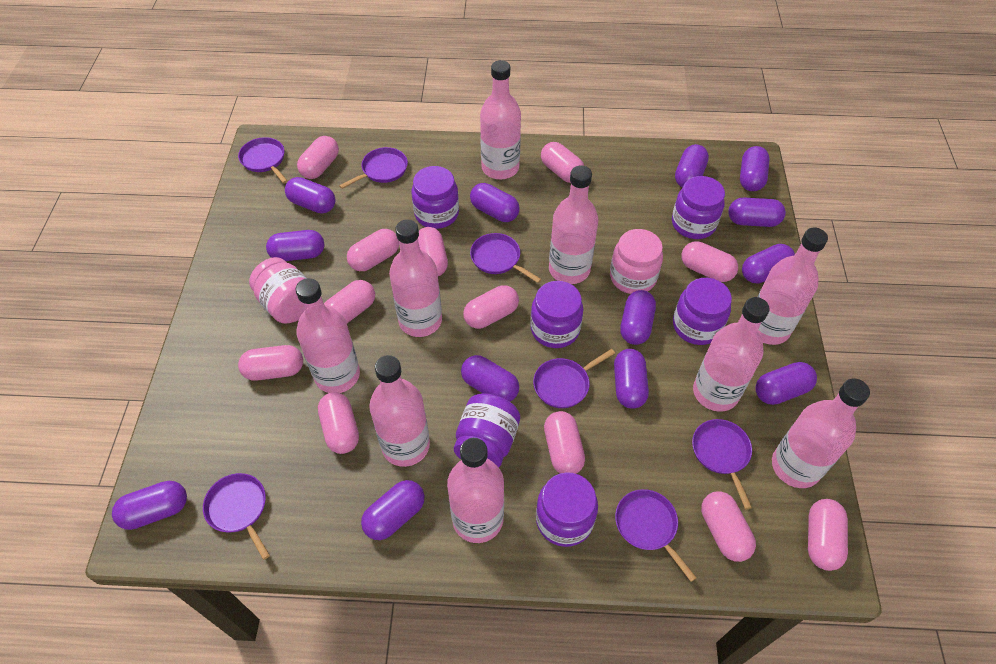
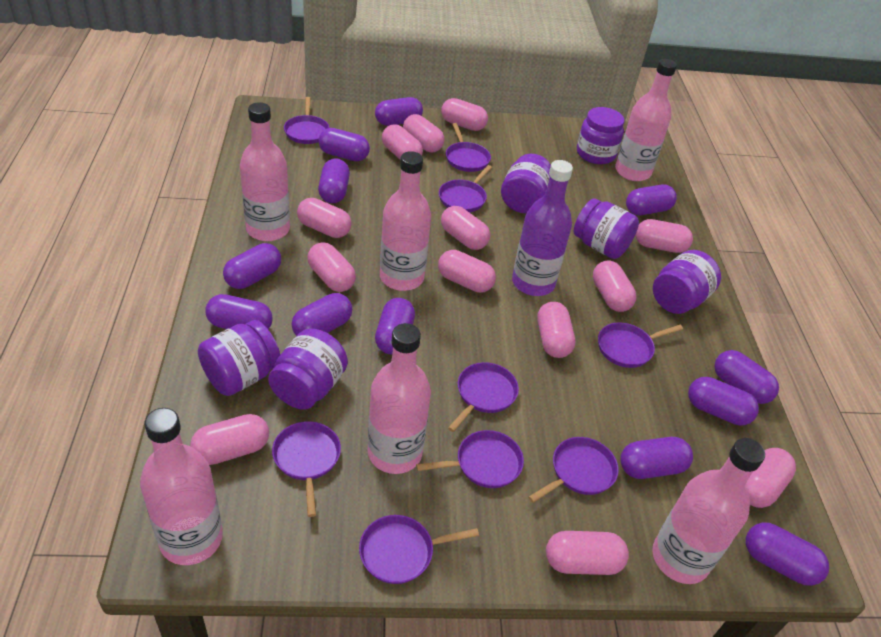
pink bottle: 9 -> 6
pink capsule: 12 -> 13
pink jar: 2 -> 0
purple bottle: 0 -> 1
purple capsule: 13 -> 12
purple pan: 7 -> 9

